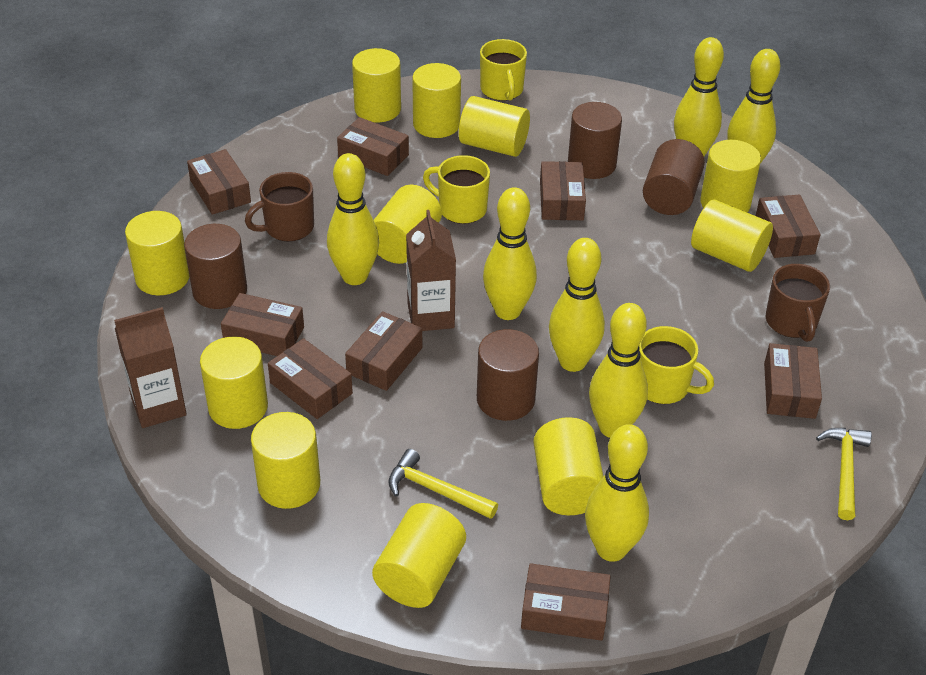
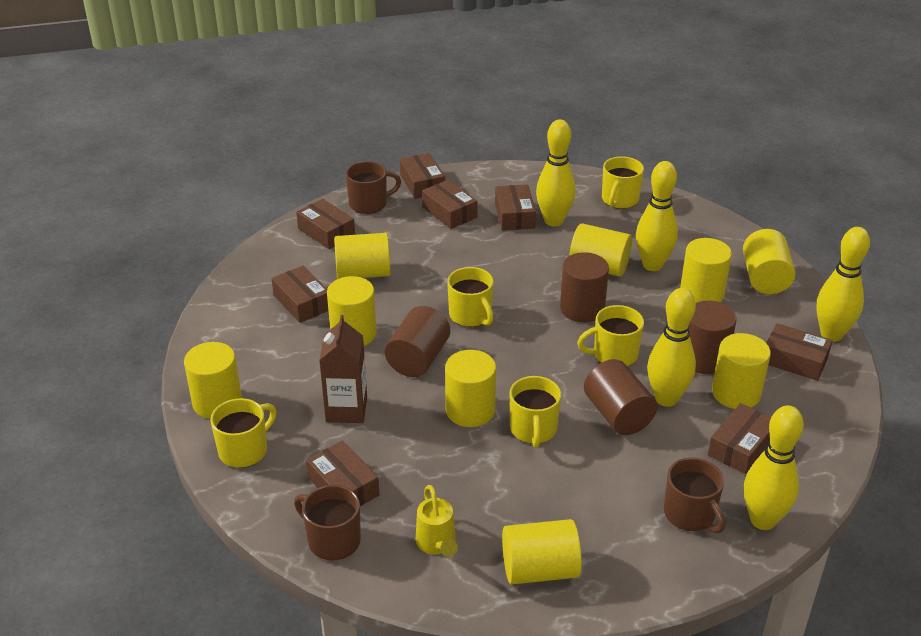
brown box: 9 -> 8
brown carton: 2 -> 1
brown mug: 2 -> 3
yellow bowling pin: 7 -> 5
yellow cylinder: 11 -> 9
yellow hammer: 2 -> 0
yellow mug: 3 -> 5
yellow watering can: 0 -> 1

